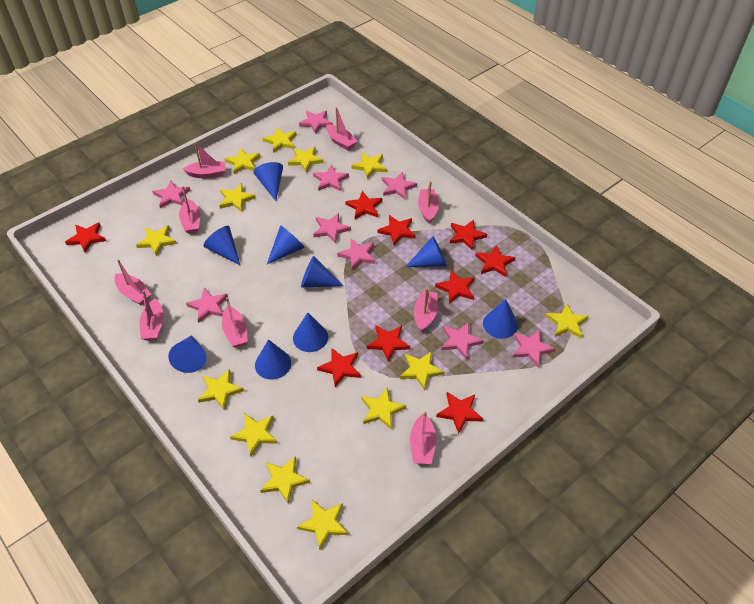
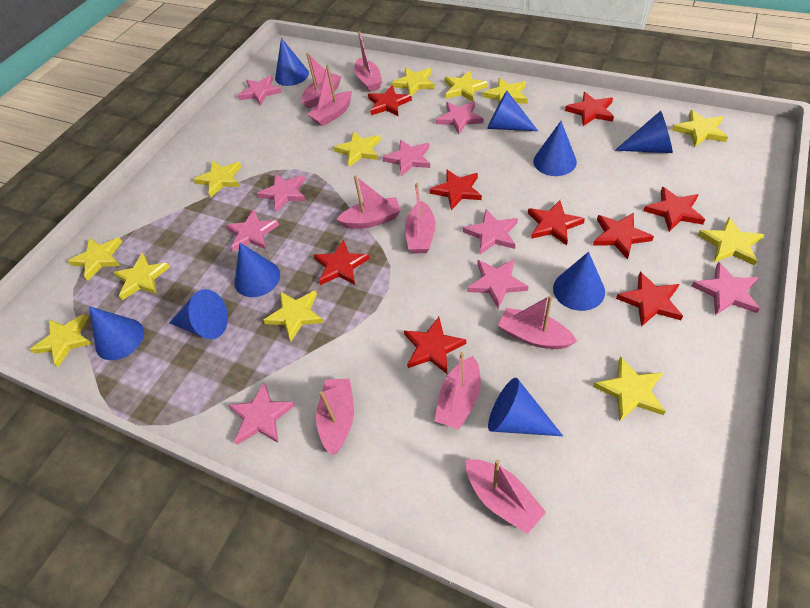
yellow star: 13 -> 12

